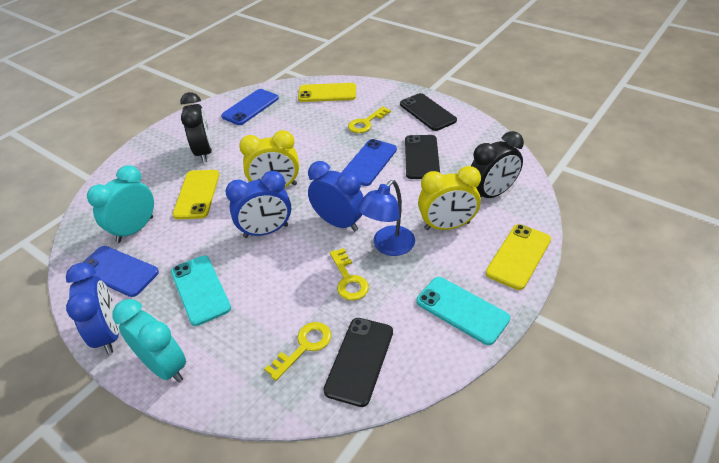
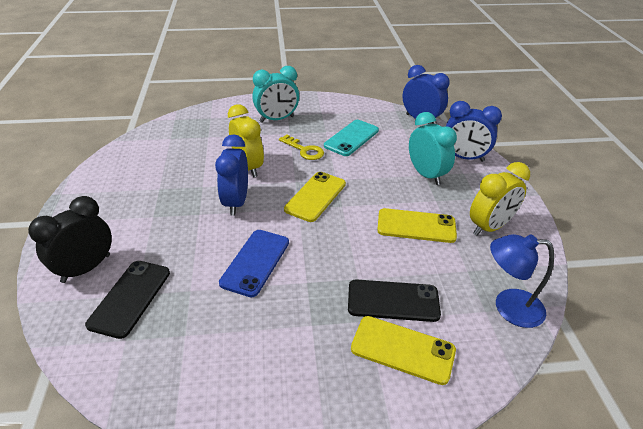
black clock: 2 -> 1
black phone: 3 -> 2
blue phone: 3 -> 1
turquoise phone: 2 -> 1
yellow key: 3 -> 1

